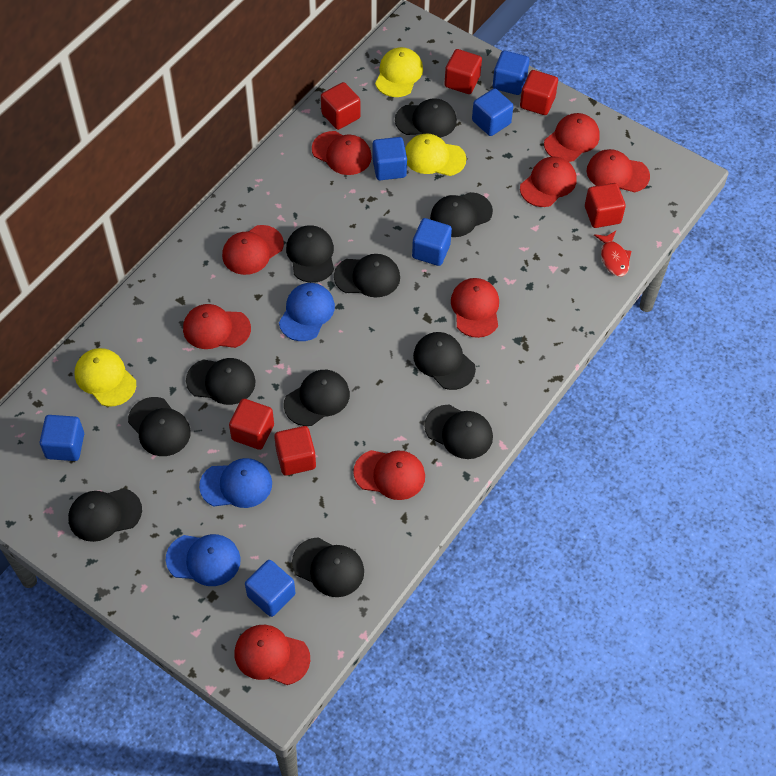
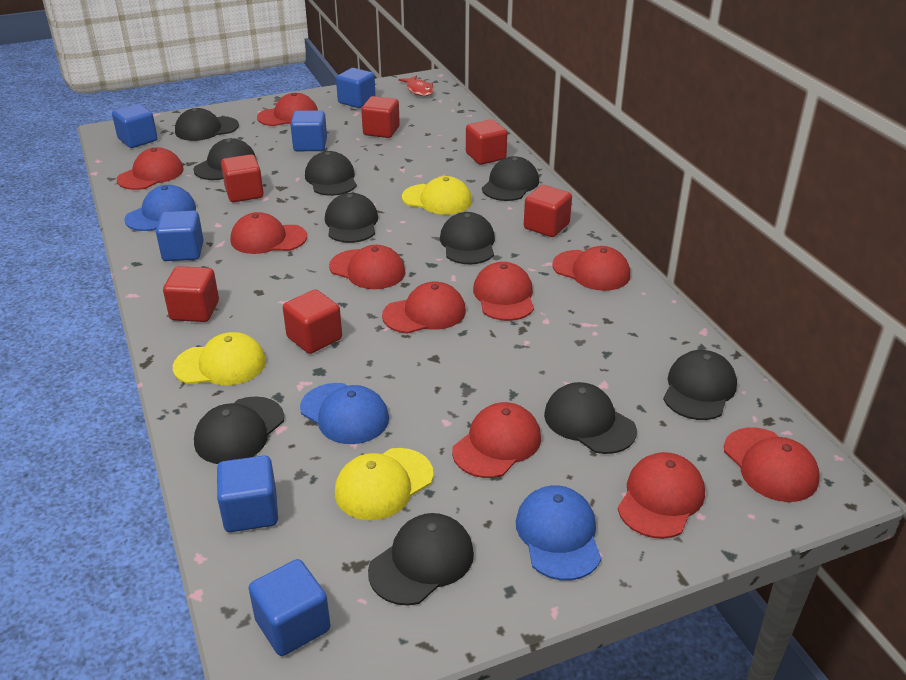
black cap: 11 -> 10
red cap: 9 -> 10

